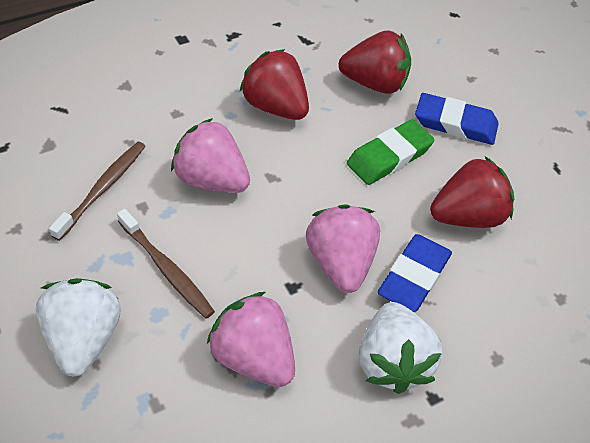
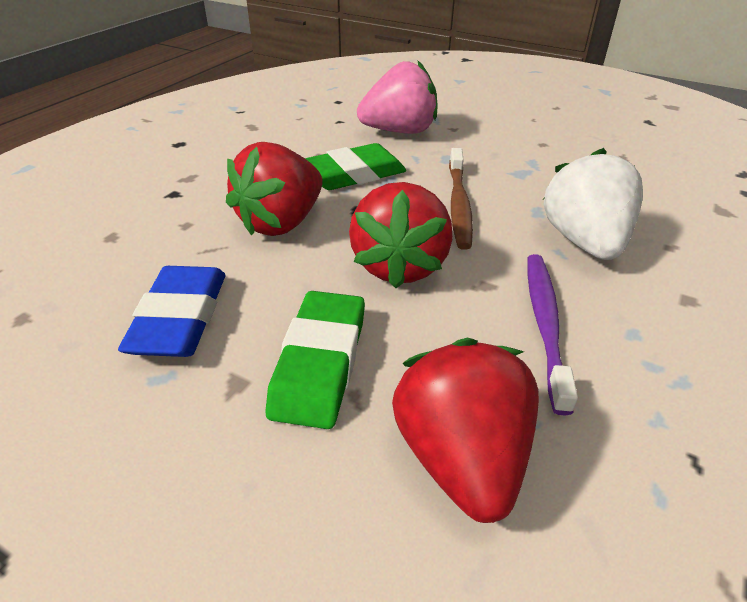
blue eraser: 2 -> 1
brown toothbrush: 2 -> 1
green eraser: 1 -> 2
pink strawberry: 3 -> 1
purple toothbrush: 0 -> 1
white strawberry: 2 -> 1

